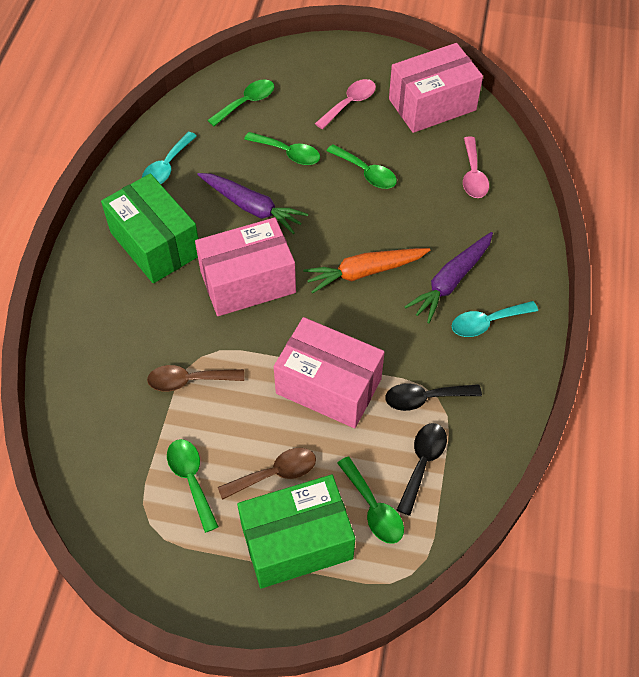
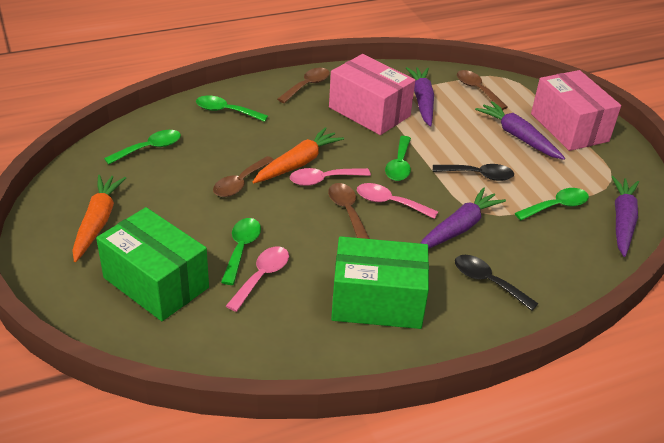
brown spoon: 2 -> 4
orange carrot: 1 -> 2
pink box: 3 -> 2
pink spoon: 2 -> 3
purple carrot: 2 -> 4
turquoise spoon: 2 -> 0

